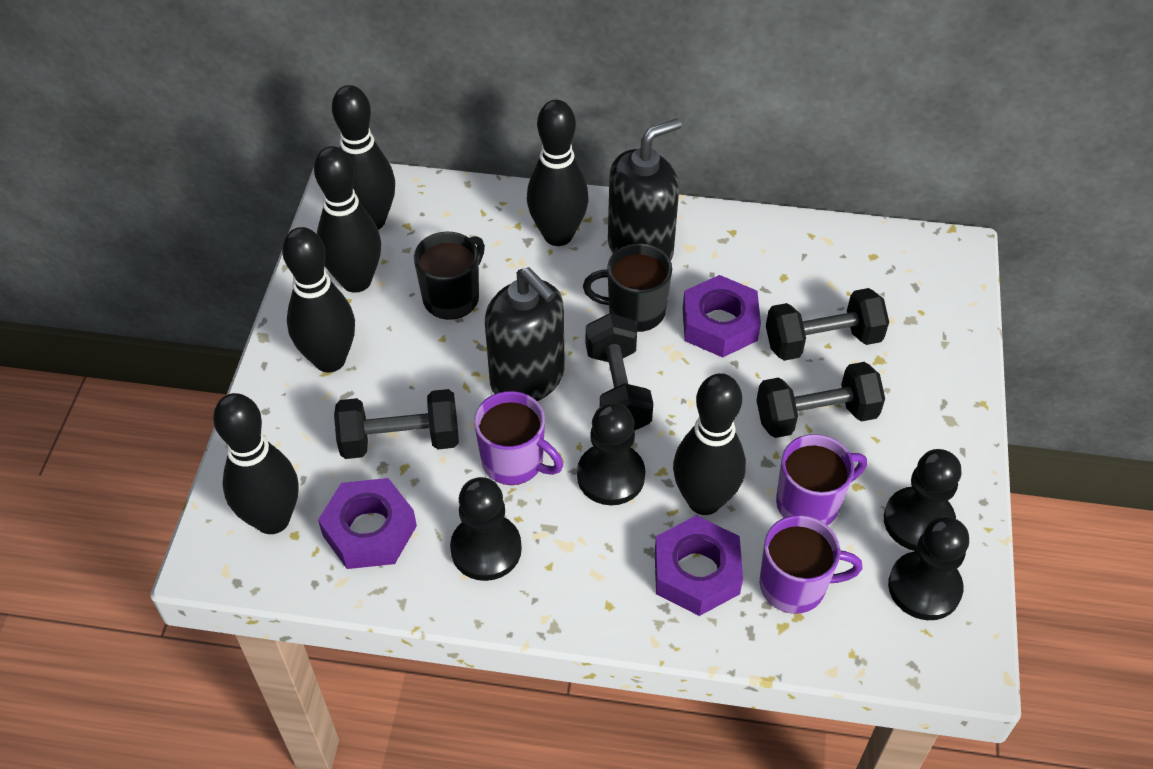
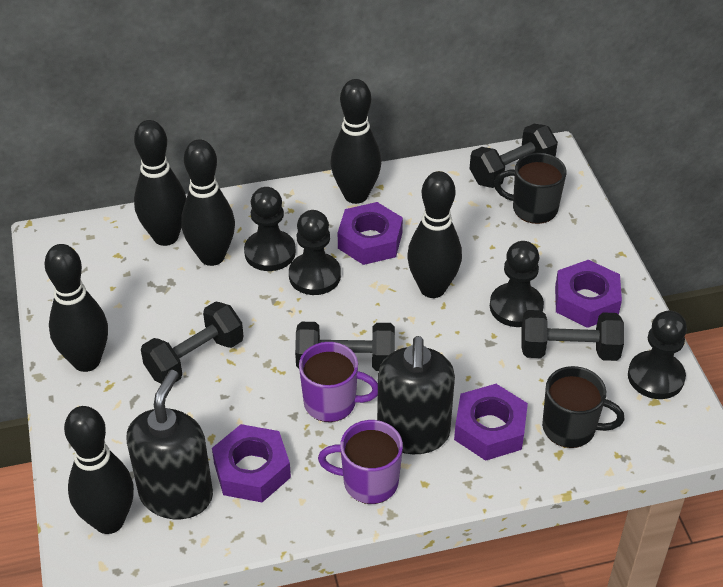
purple mug: 3 -> 2
purple nut: 3 -> 4

